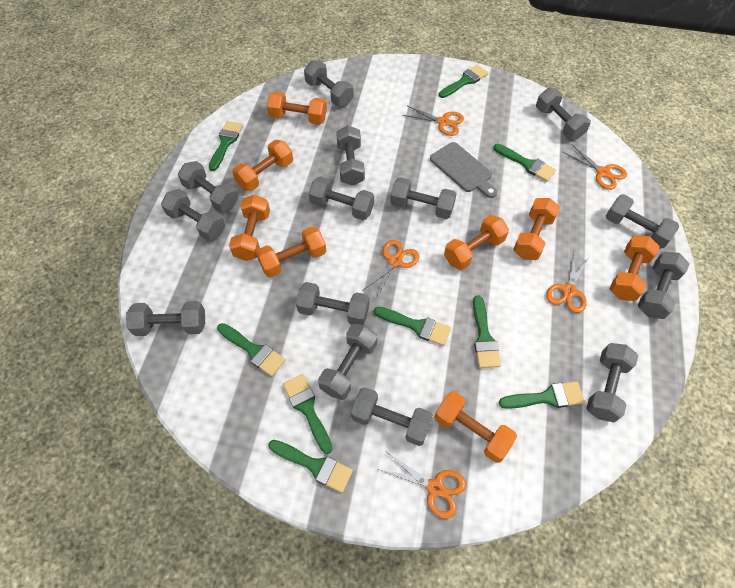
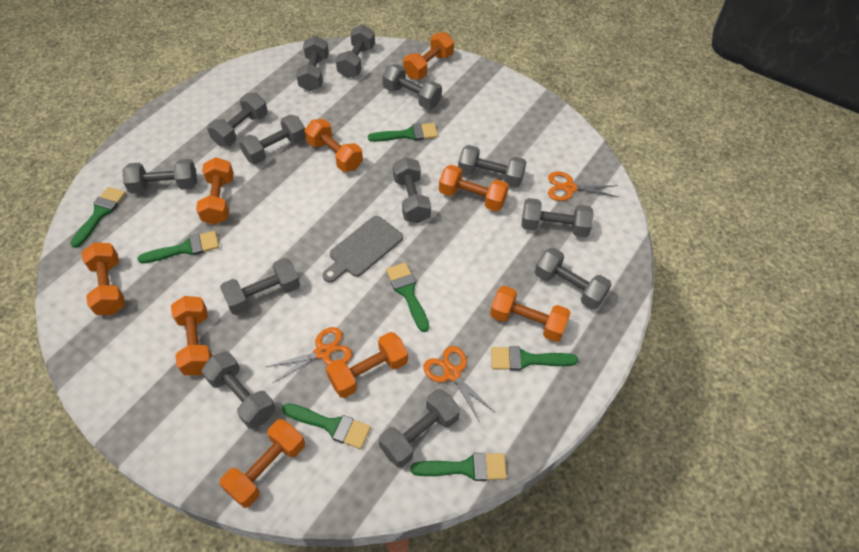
green brush: 9 -> 7
grey dumbbell: 14 -> 13
orange dumbbell: 8 -> 9
orange scissors: 5 -> 3

